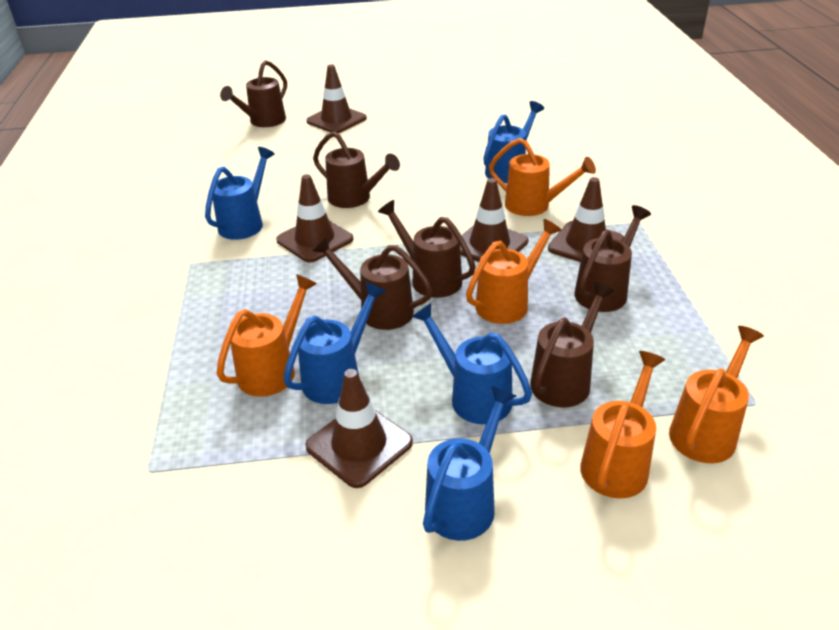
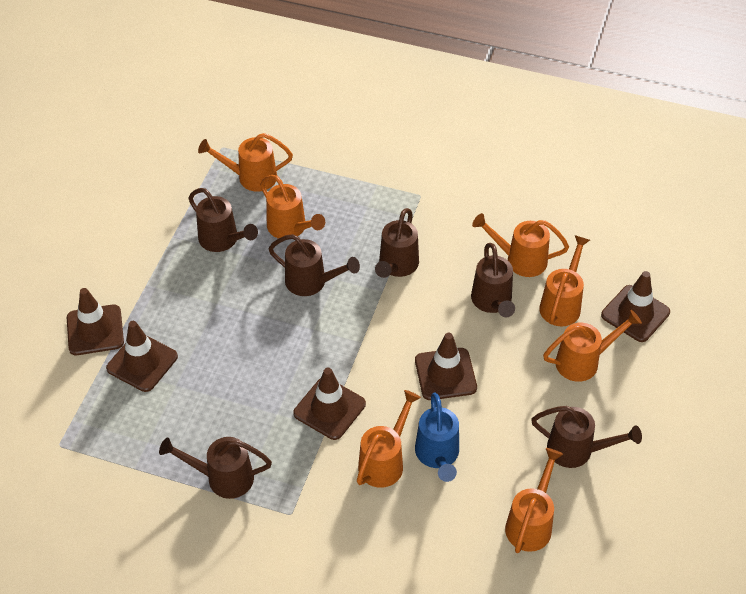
blue watering can: 5 -> 1
orange watering can: 5 -> 7

